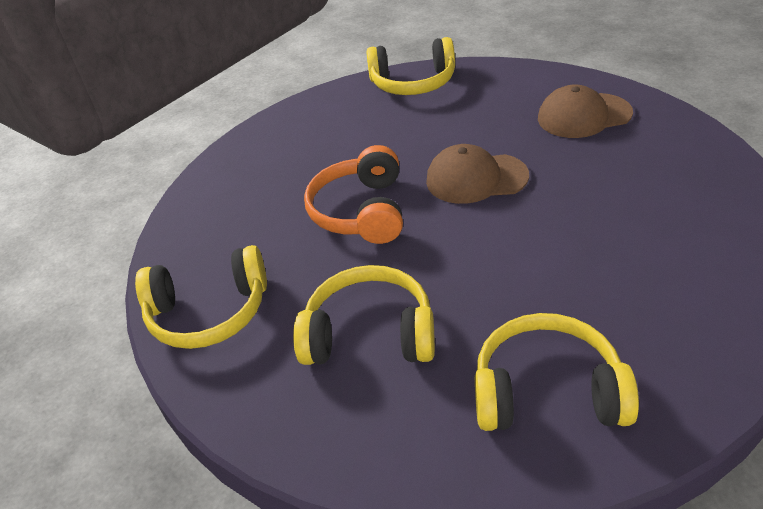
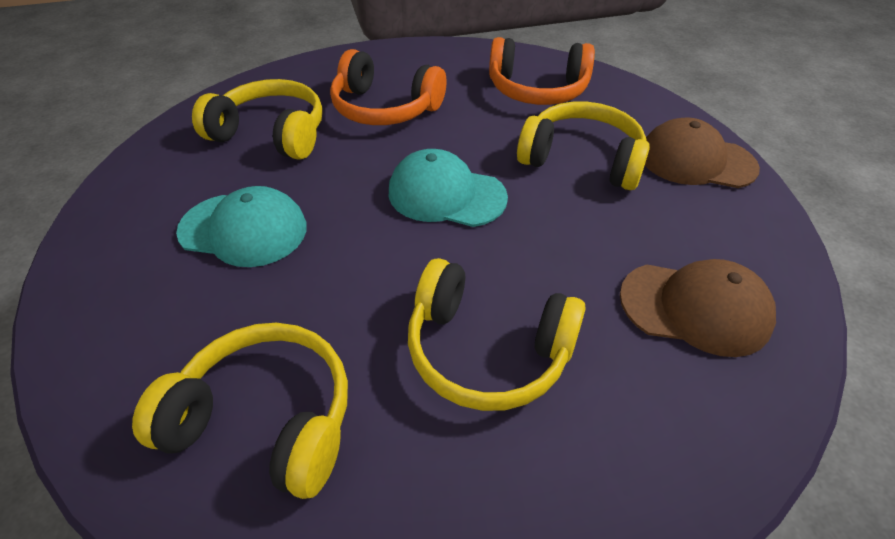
orange headphones: 1 -> 2
turquoise cap: 0 -> 2

